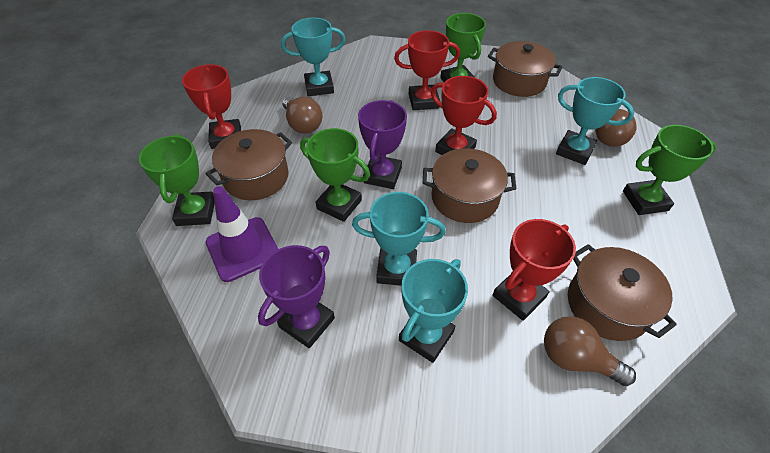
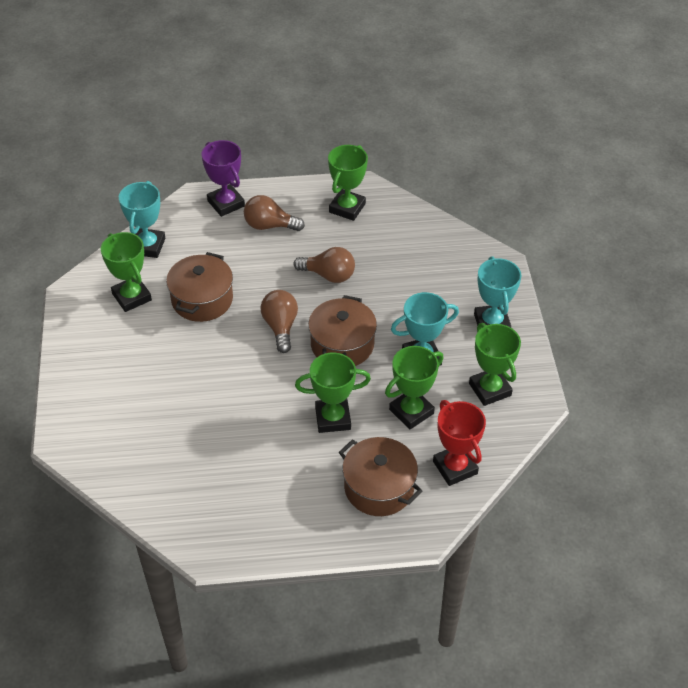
brown pot: 4 -> 3
green trophy: 4 -> 5
purple traffic cone: 1 -> 0
purple trophy: 2 -> 1
red trophy: 4 -> 1
turquoise trophy: 4 -> 3

